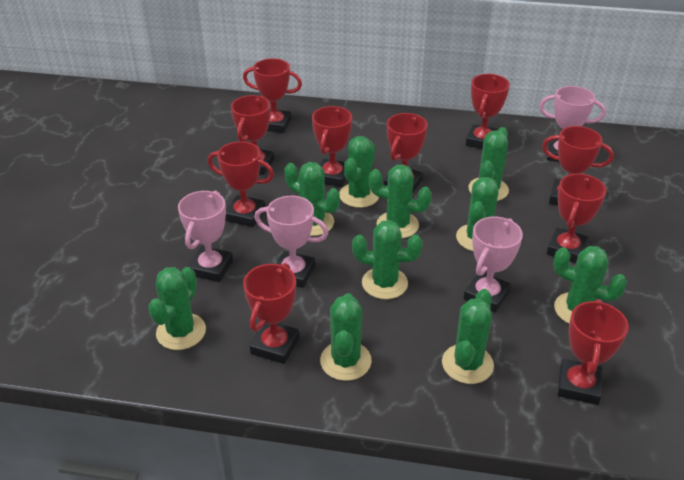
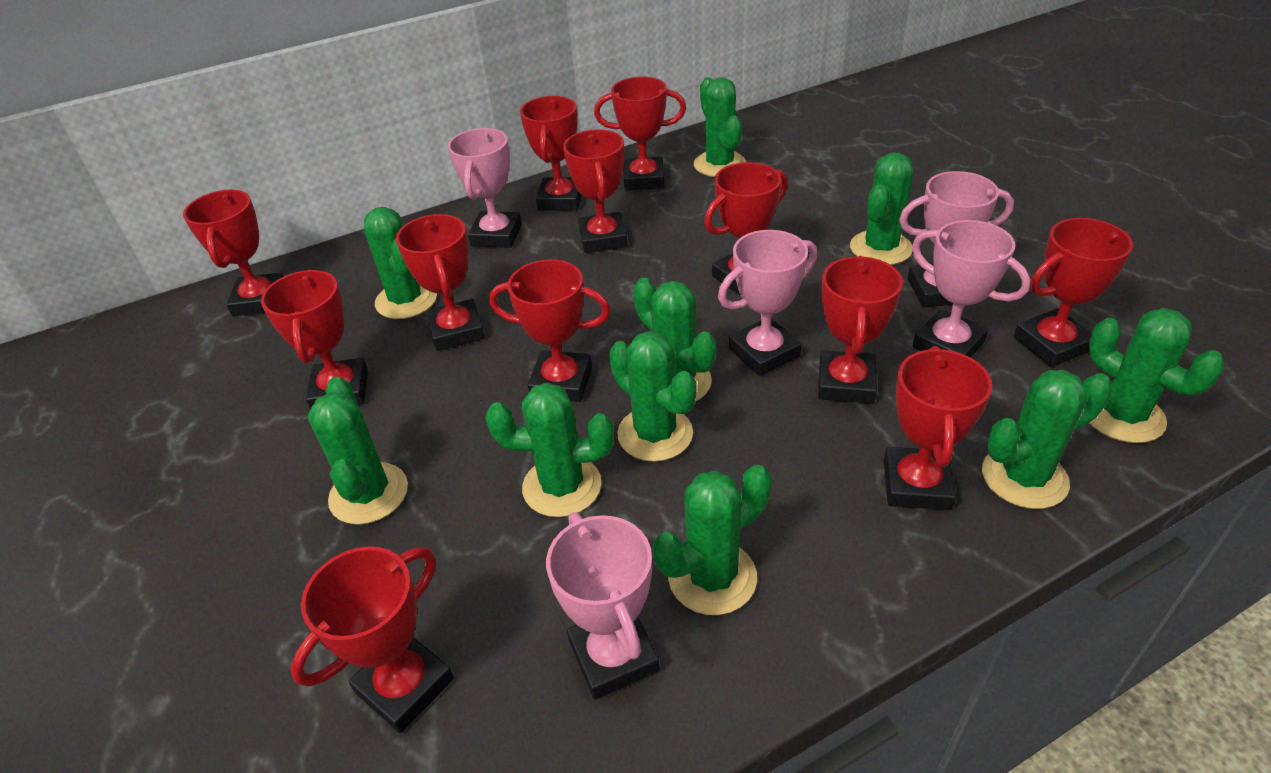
pink trophy: 4 -> 5
red trophy: 10 -> 12

